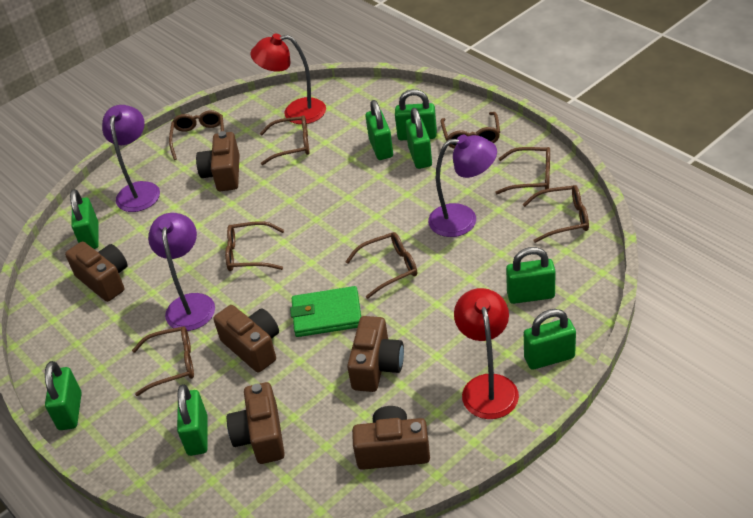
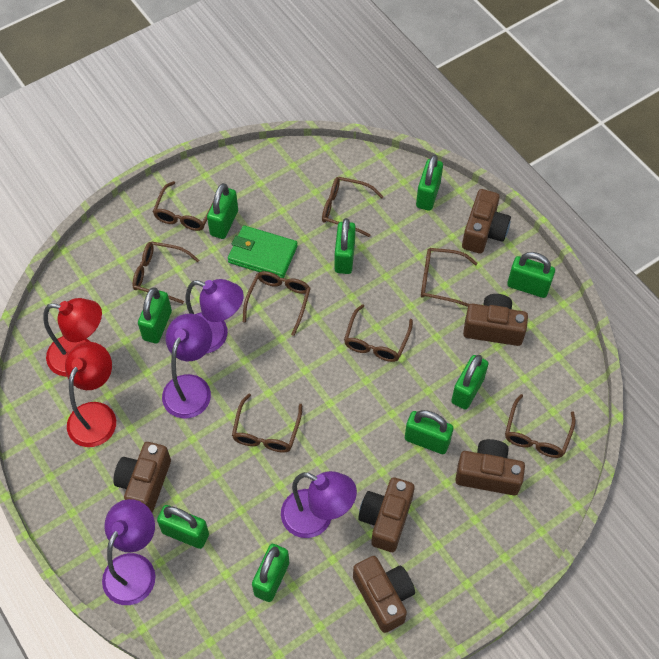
green padlock: 8 -> 9
purple lamp: 3 -> 4

